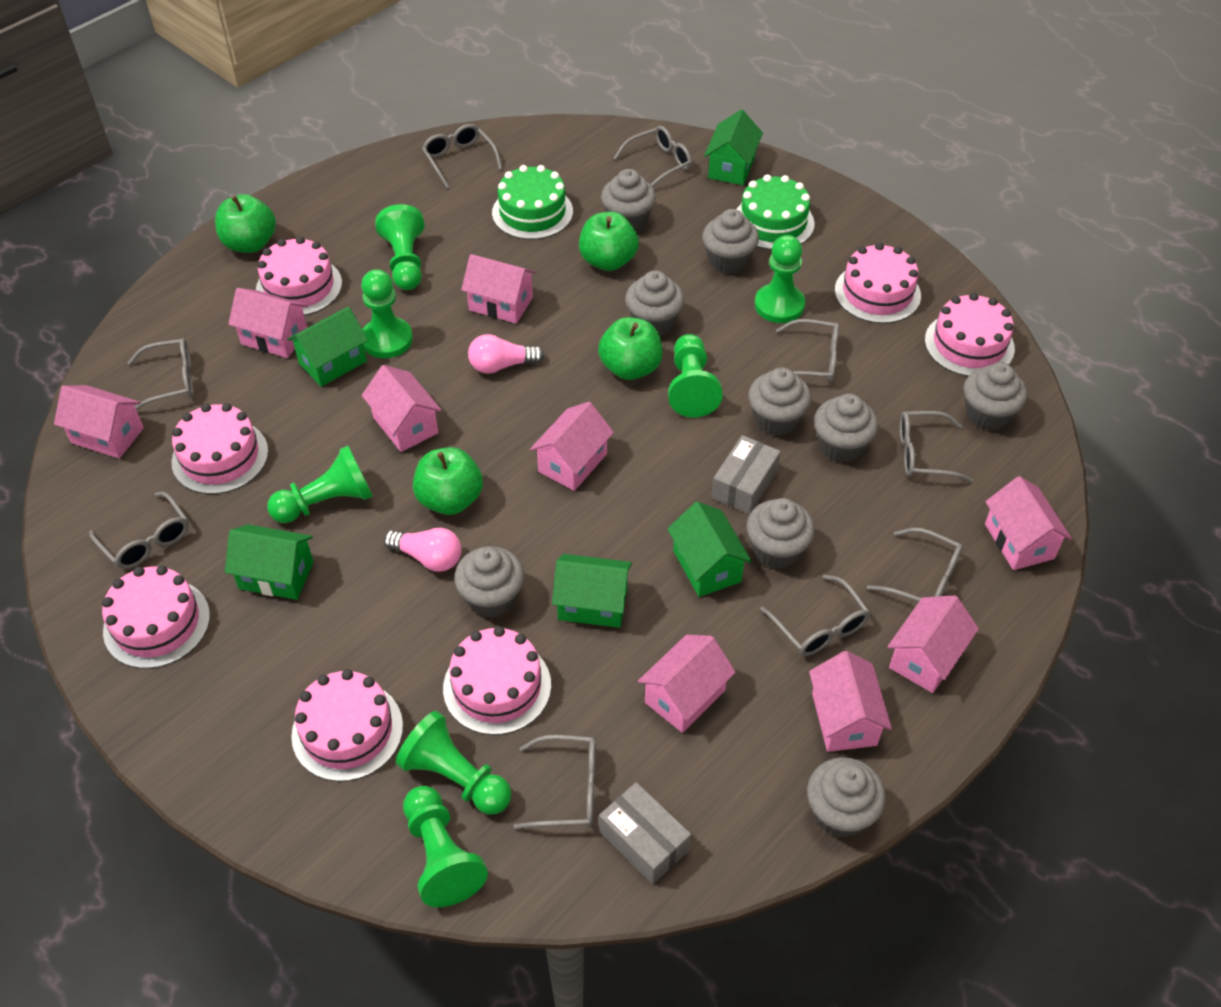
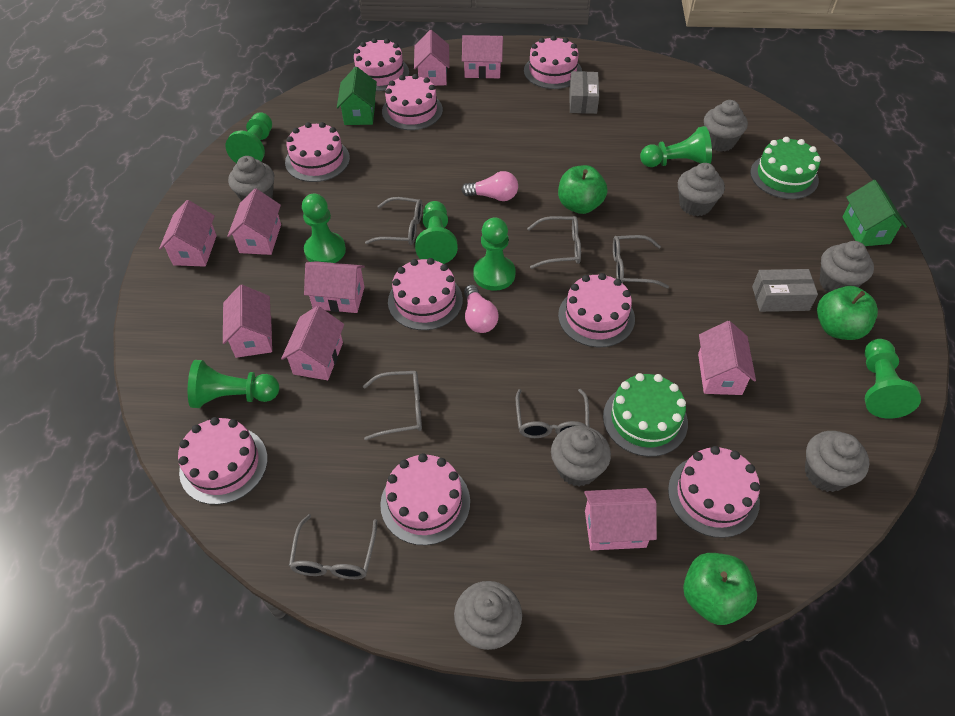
green apple: 4 -> 3
green house: 5 -> 2
grey cupcake: 9 -> 7
grey glasses: 9 -> 6
pink cake: 7 -> 9

